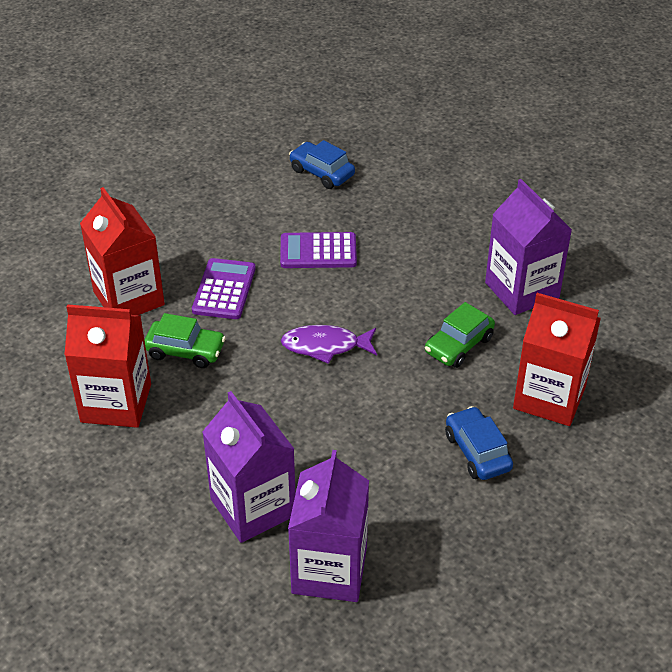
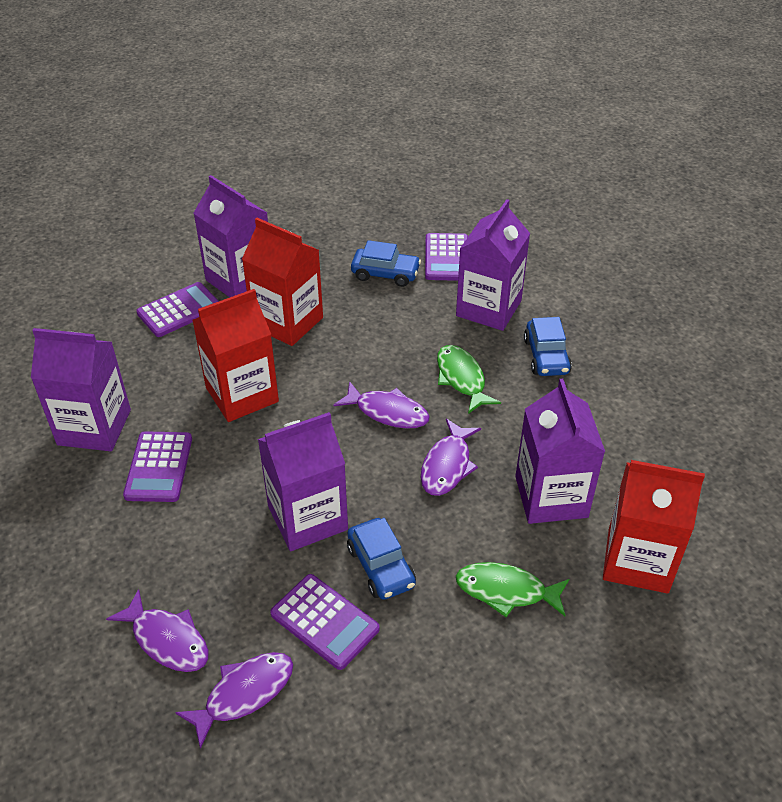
blue car: 2 -> 3
green car: 2 -> 0
green fish: 0 -> 2
purple calculator: 2 -> 4
purple carton: 3 -> 5
purple fish: 1 -> 4

